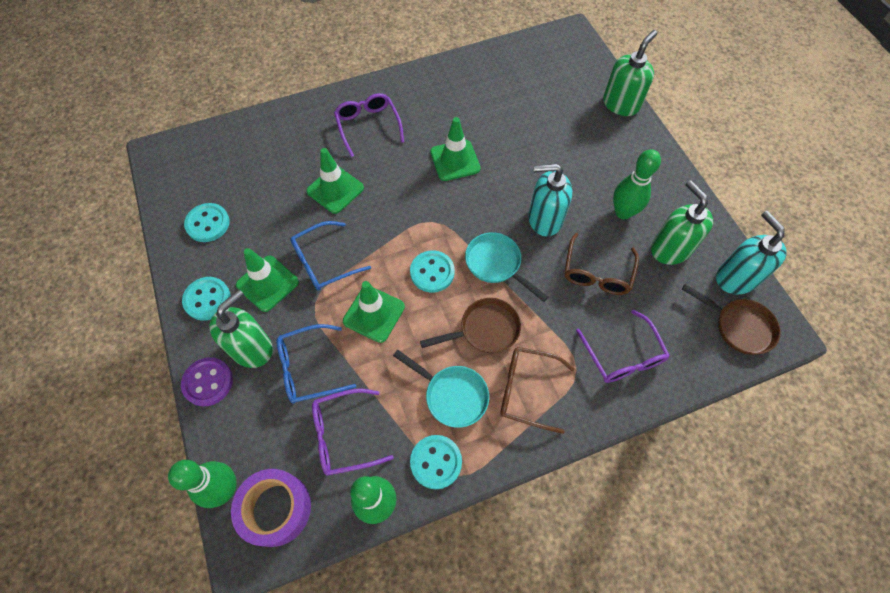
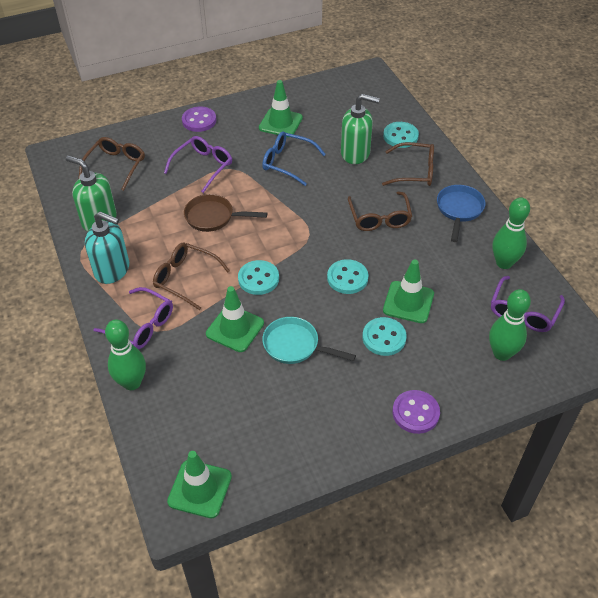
blue glasses: 2 -> 1
blue pan: 0 -> 1
brown glasses: 2 -> 4
brown pan: 2 -> 1
green soap dispenser: 3 -> 2
purple button: 1 -> 2
purple tape: 1 -> 0
turquoise pan: 2 -> 1
turquoise soap dispenser: 2 -> 1

